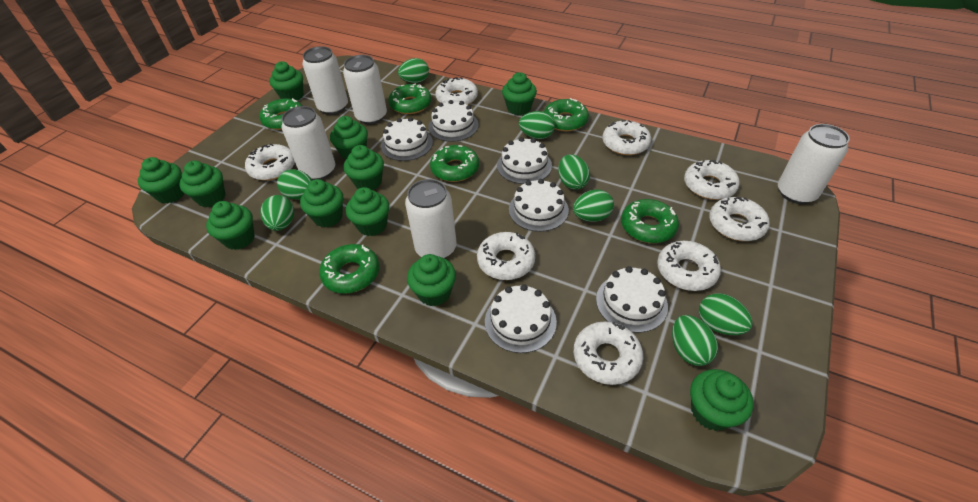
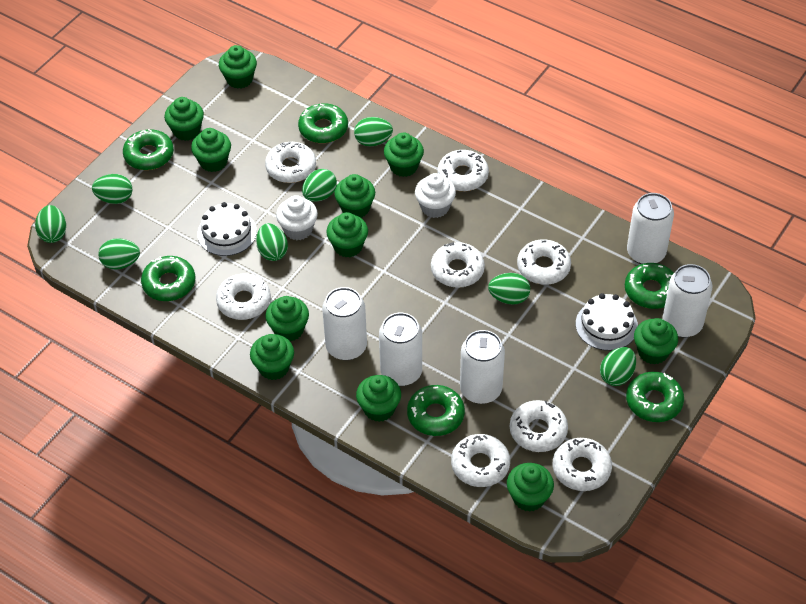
white cake: 6 -> 2
white cupcake: 0 -> 2

